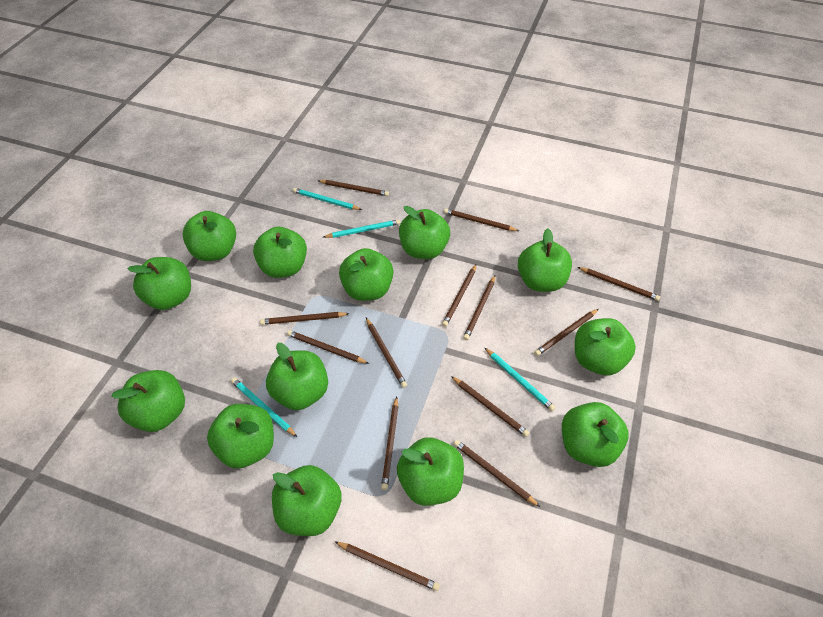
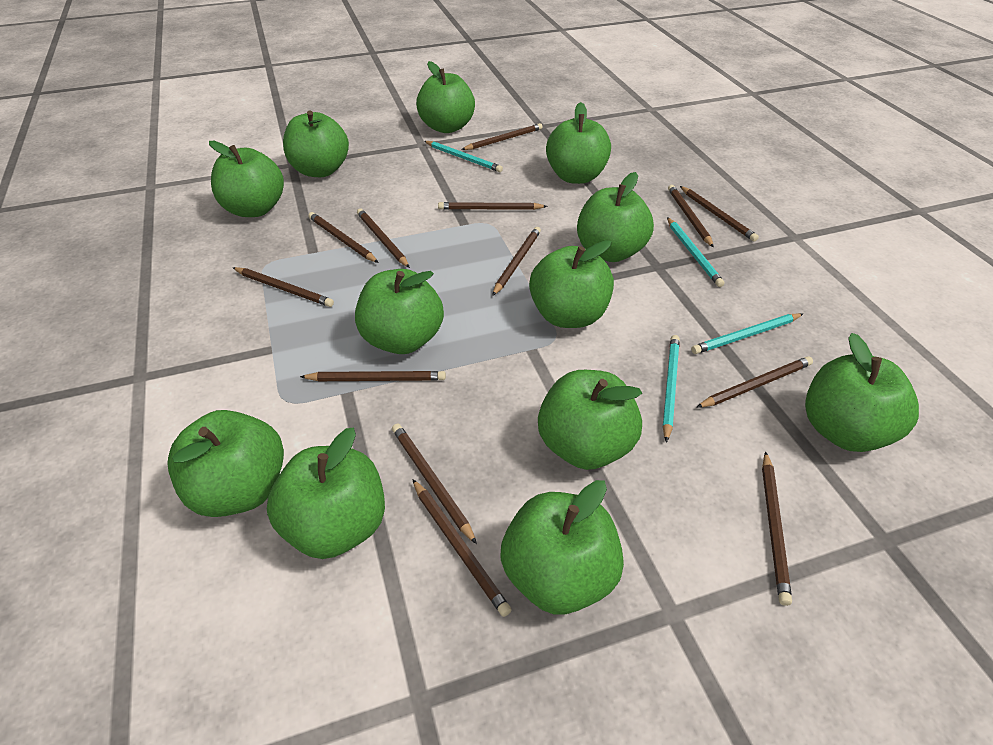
green apple: 13 -> 12

